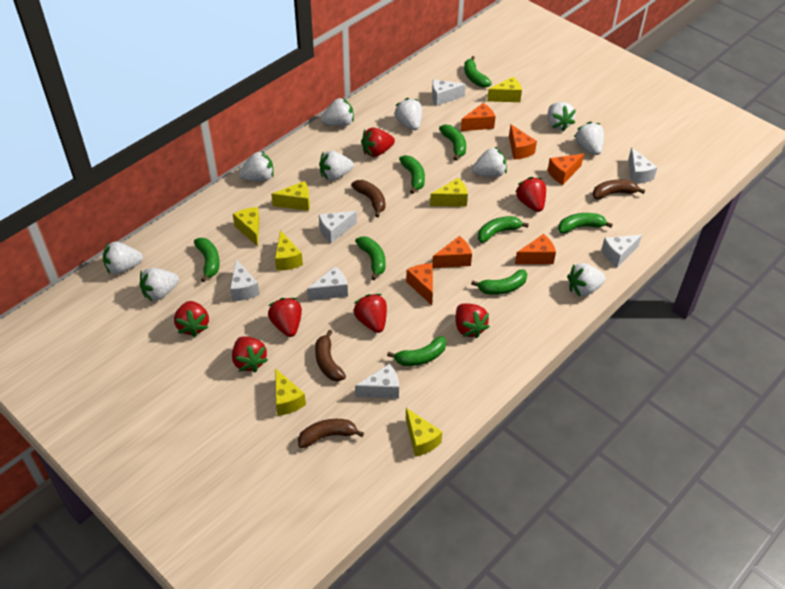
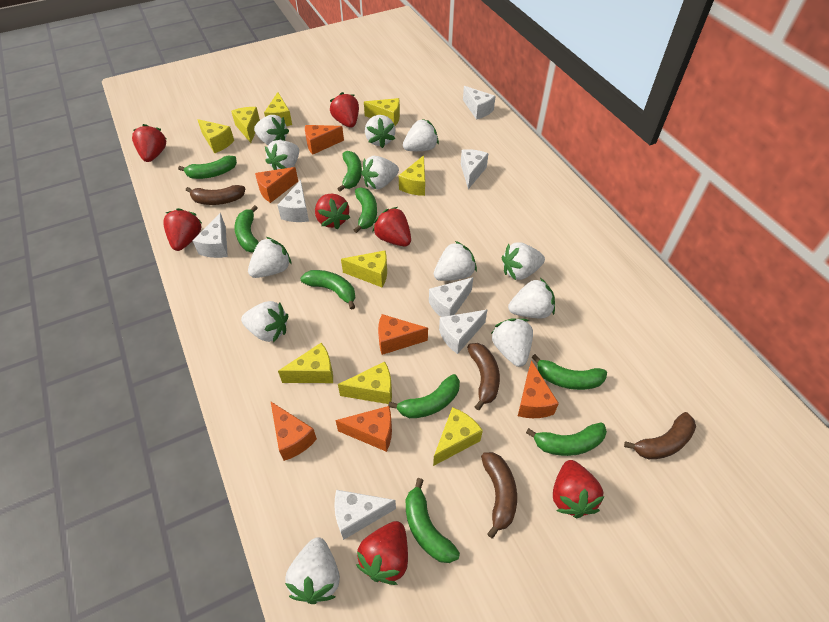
white strawberry: 10 -> 12
yellow cheese: 7 -> 9

